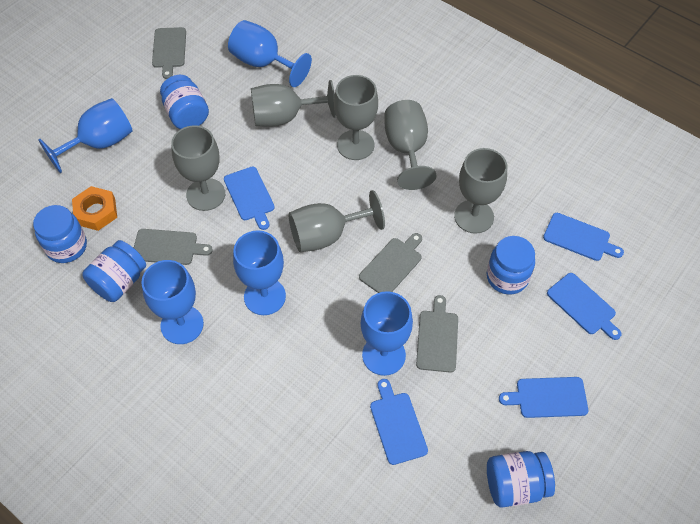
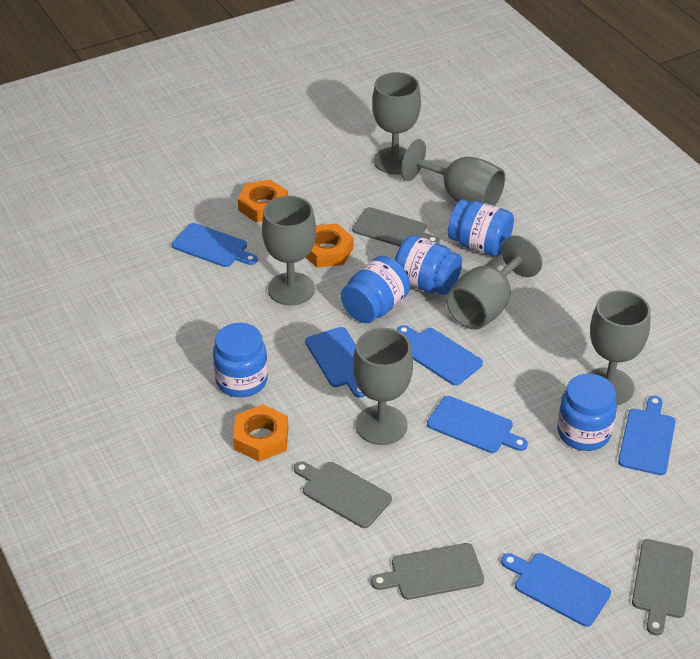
blue cutting board: 5 -> 6
blue goblet: 5 -> 0
orange nut: 1 -> 3

